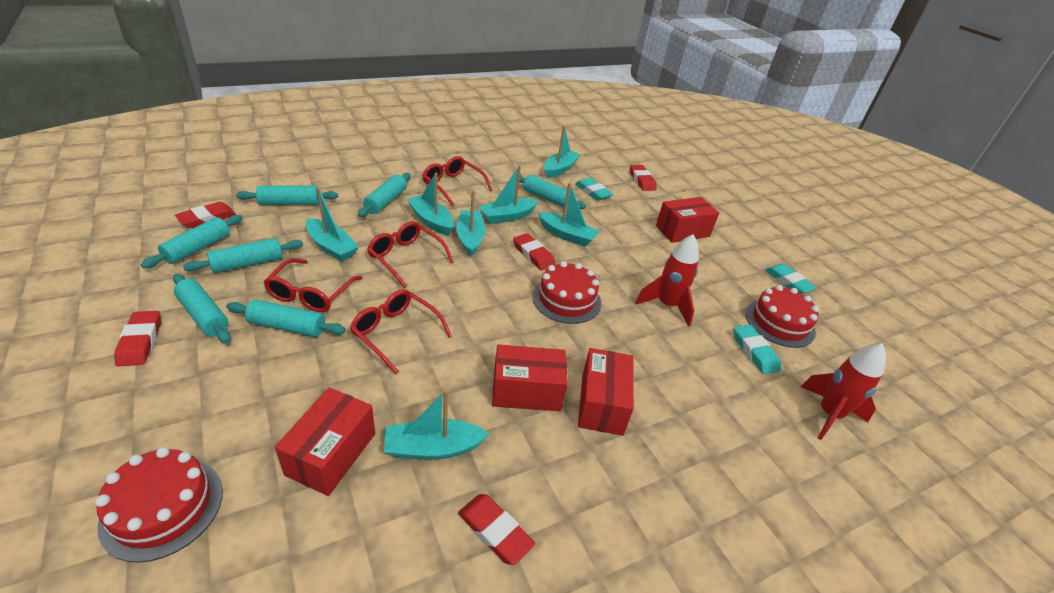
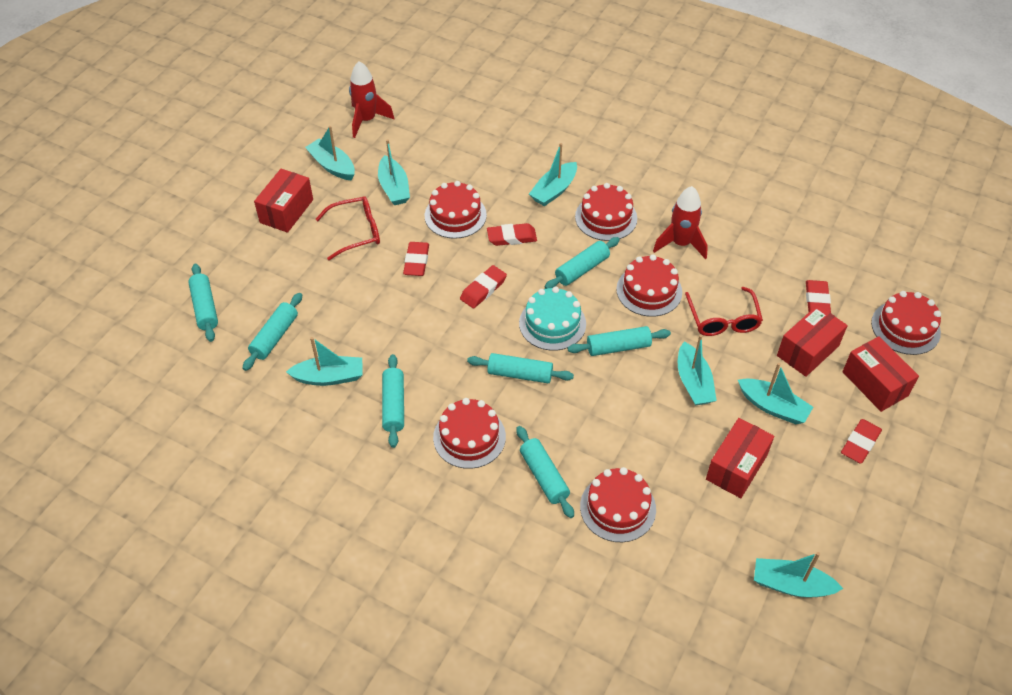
red cake: 3 -> 6
red glasses: 4 -> 2
turquoise cake: 0 -> 1
turquoise eraser: 3 -> 0

